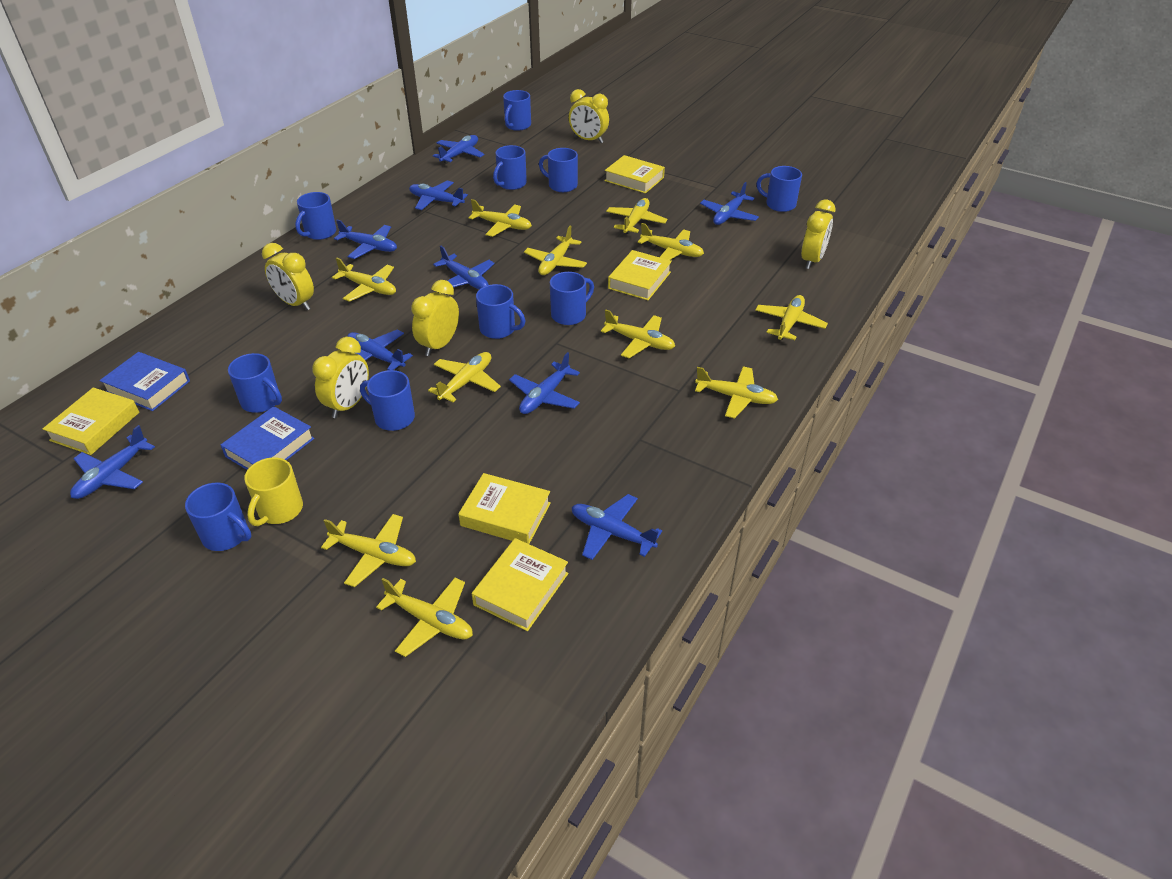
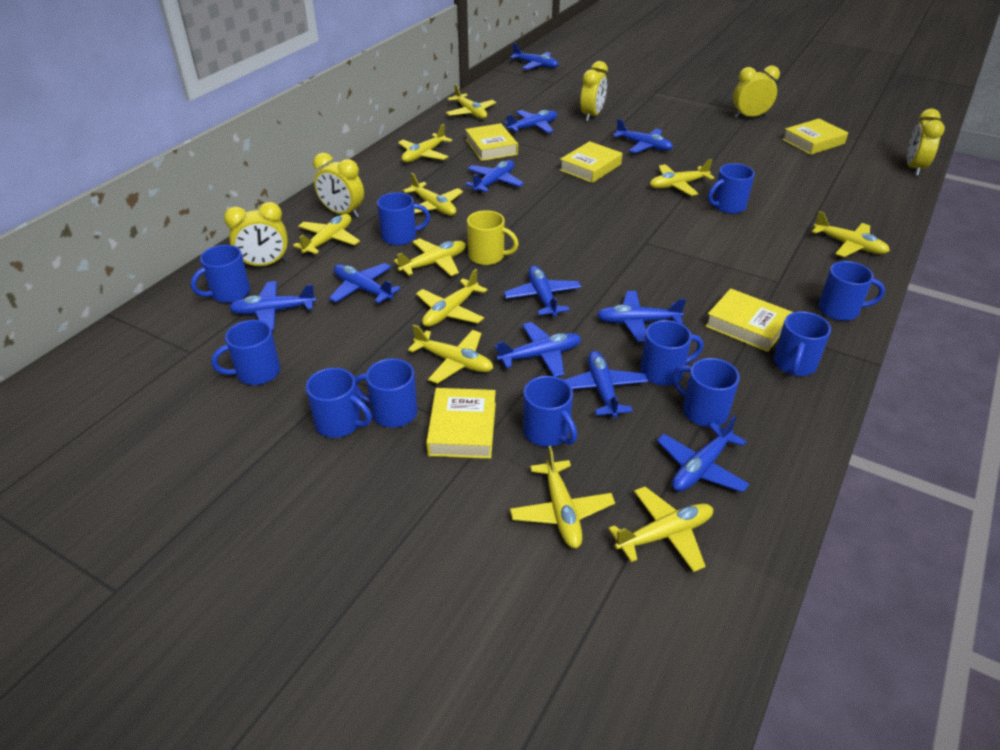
blue book: 2 -> 0
blue mug: 10 -> 11
blue plane: 9 -> 11

